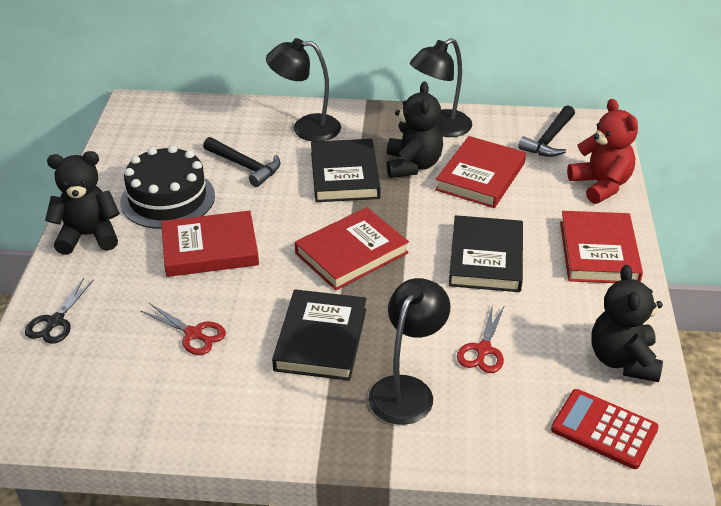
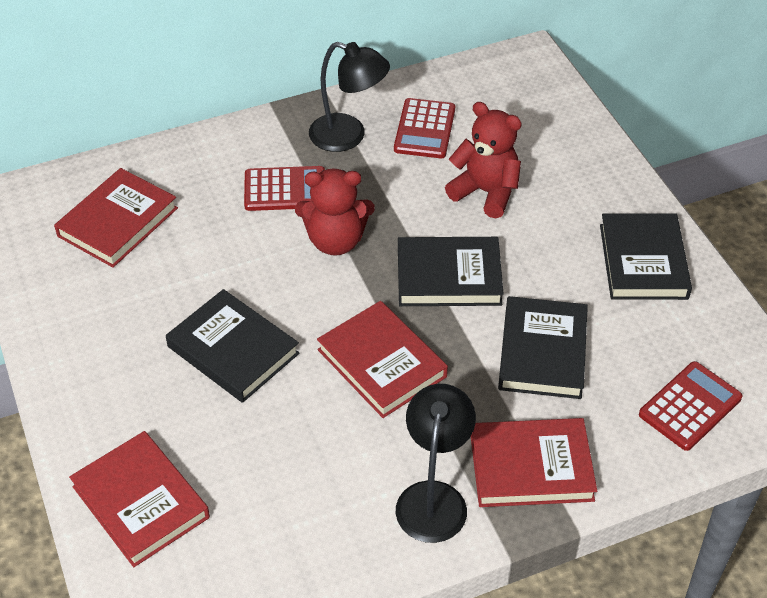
black book: 3 -> 4
black cake: 1 -> 0
black hammer: 2 -> 0
black lamp: 3 -> 2
black scissors: 1 -> 0
black teddy bear: 3 -> 0
red calculator: 1 -> 3
red scissors: 2 -> 0
red teddy bear: 1 -> 2

